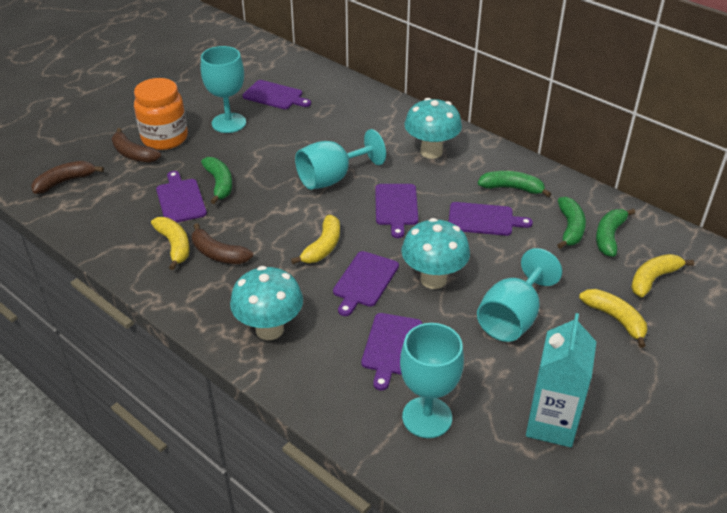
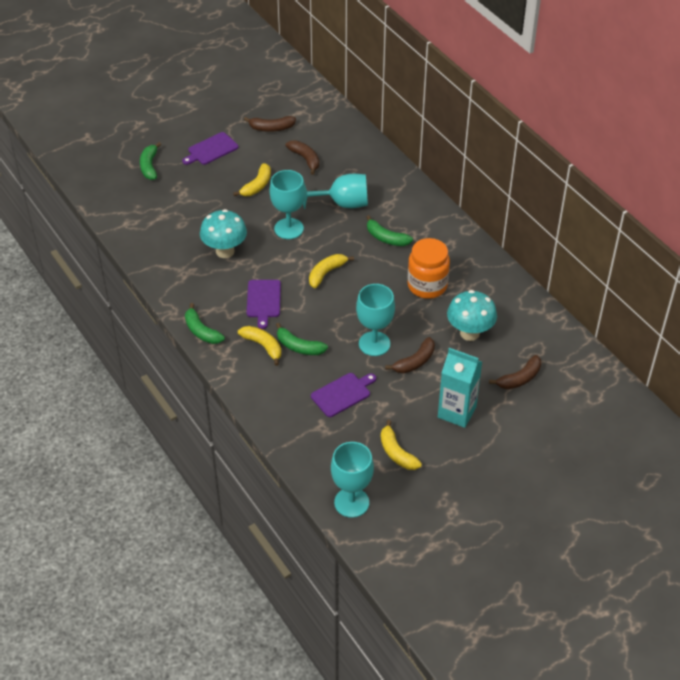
brown banana: 3 -> 4
purple cutting board: 6 -> 3
turquoise mushroom: 3 -> 2

